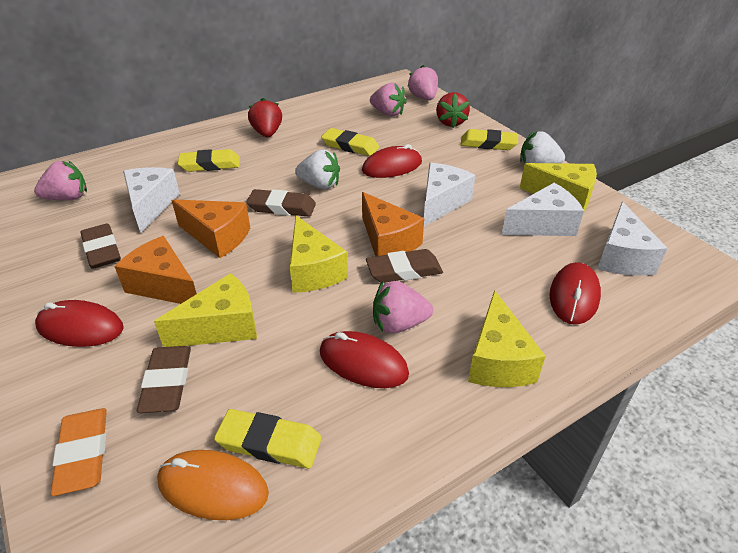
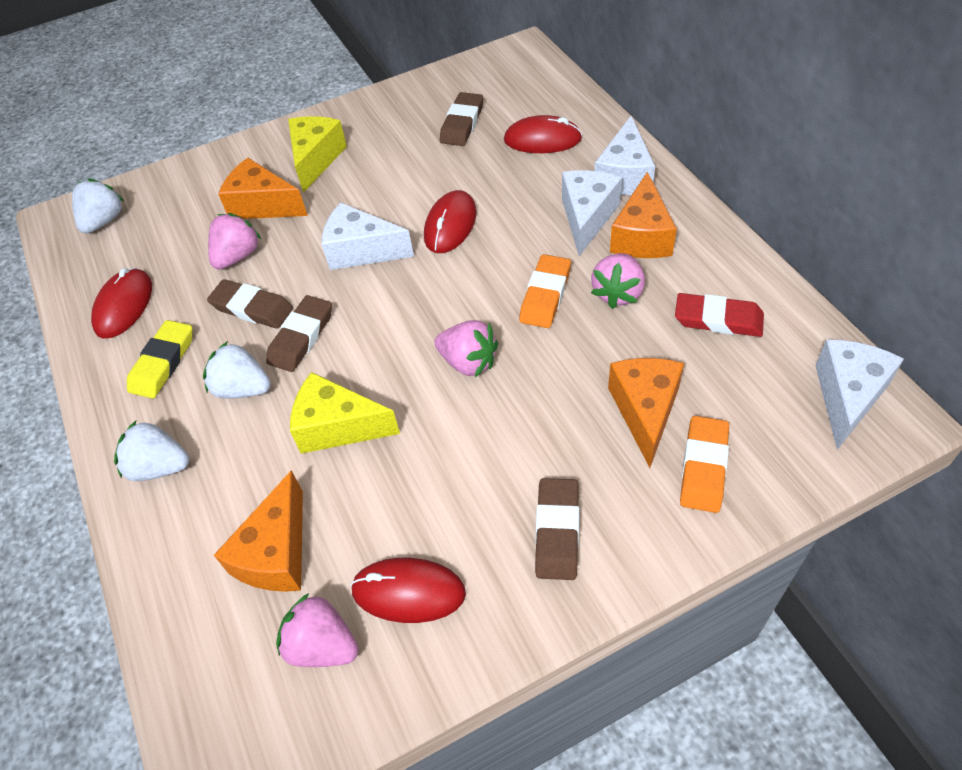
orange cheese: 3 -> 4
orange eraser: 1 -> 2
orange mouse: 1 -> 0
red eraser: 0 -> 1
red strawberry: 2 -> 0
white strawberry: 2 -> 3
yellow cheese: 4 -> 2
yellow eraser: 4 -> 1

